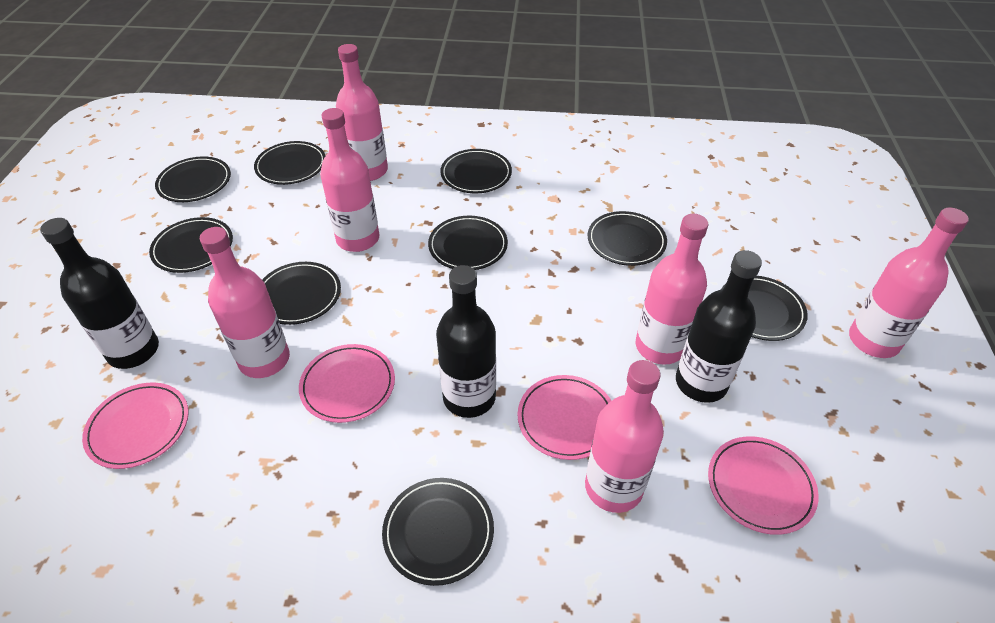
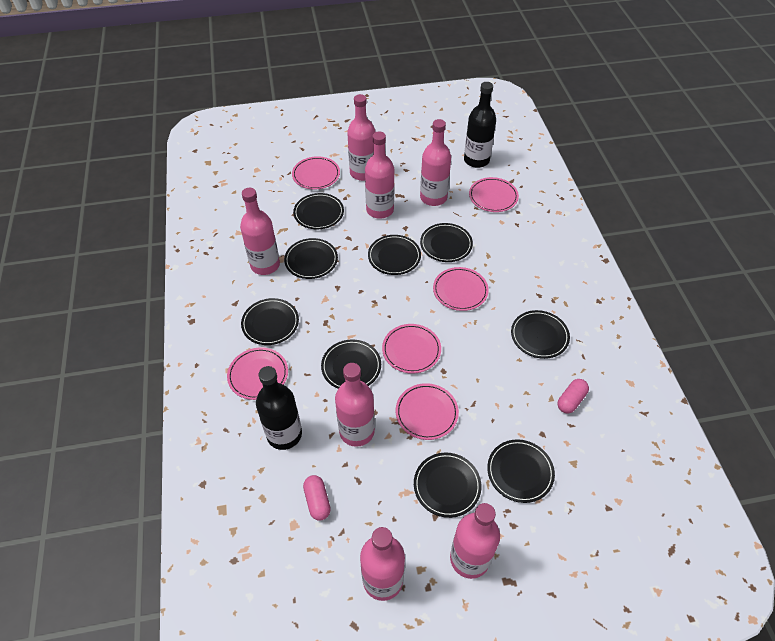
black bottle: 3 -> 2
pink bottle: 6 -> 7
pink capsule: 0 -> 2
pink plate: 4 -> 6

